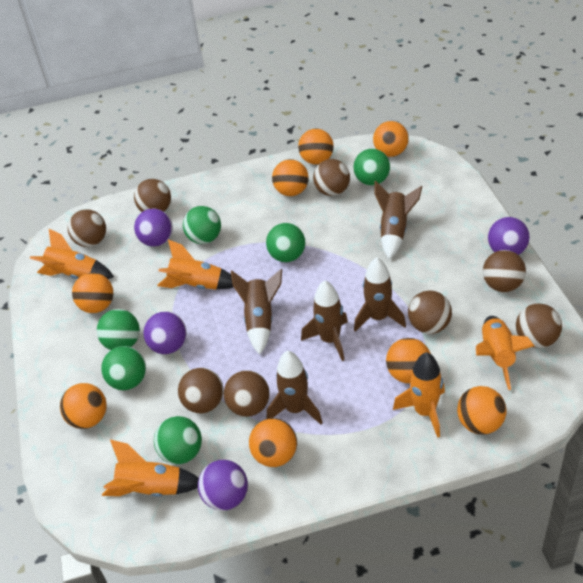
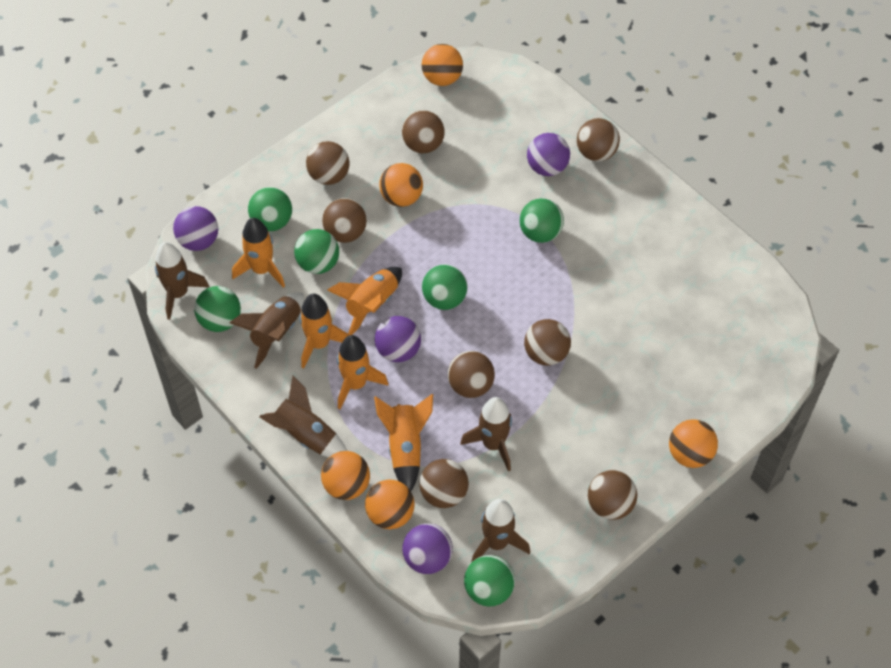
orange ball: 8 -> 5

